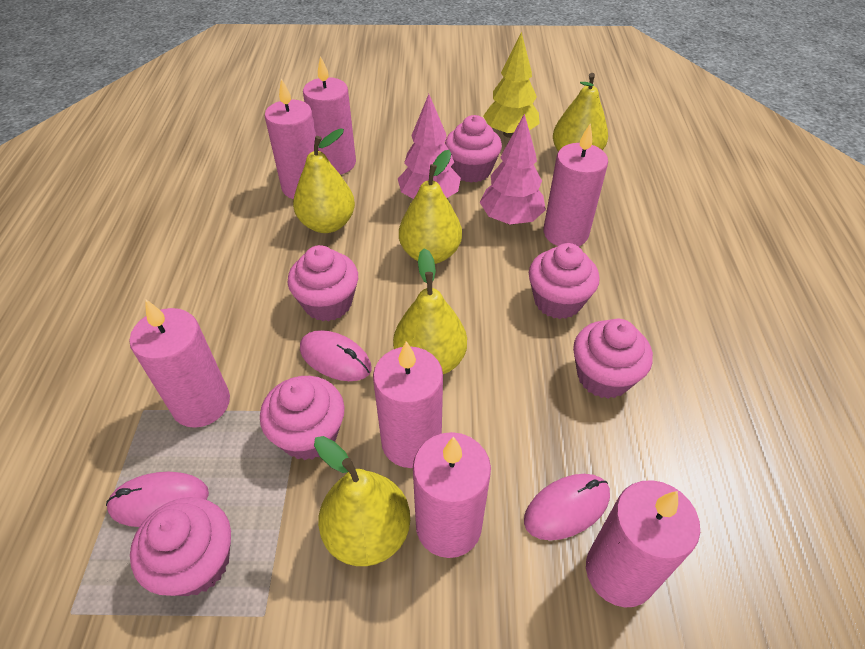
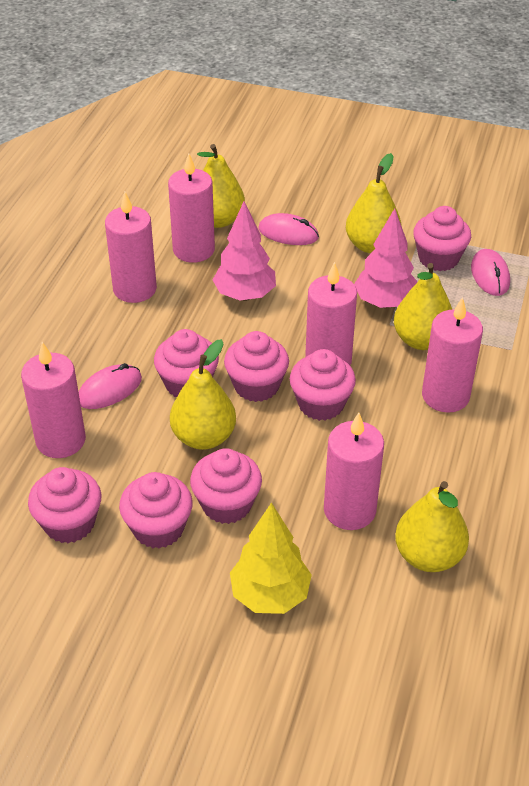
pink candle: 7 -> 6
pink cupcake: 6 -> 7

